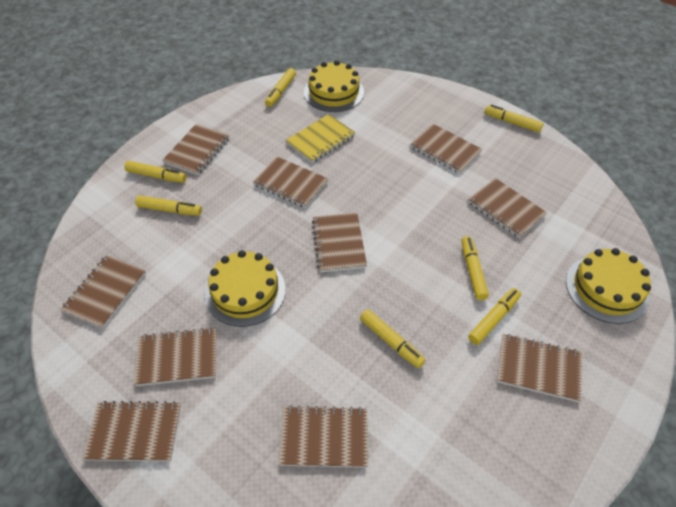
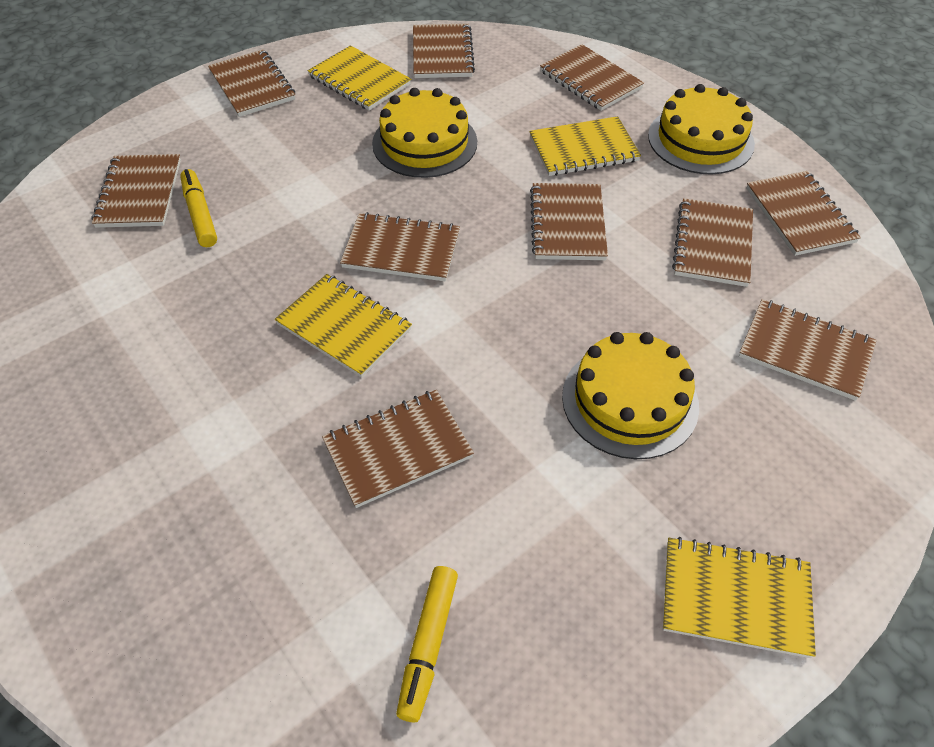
yellow marker: 7 -> 2
yellow notebook: 1 -> 4

